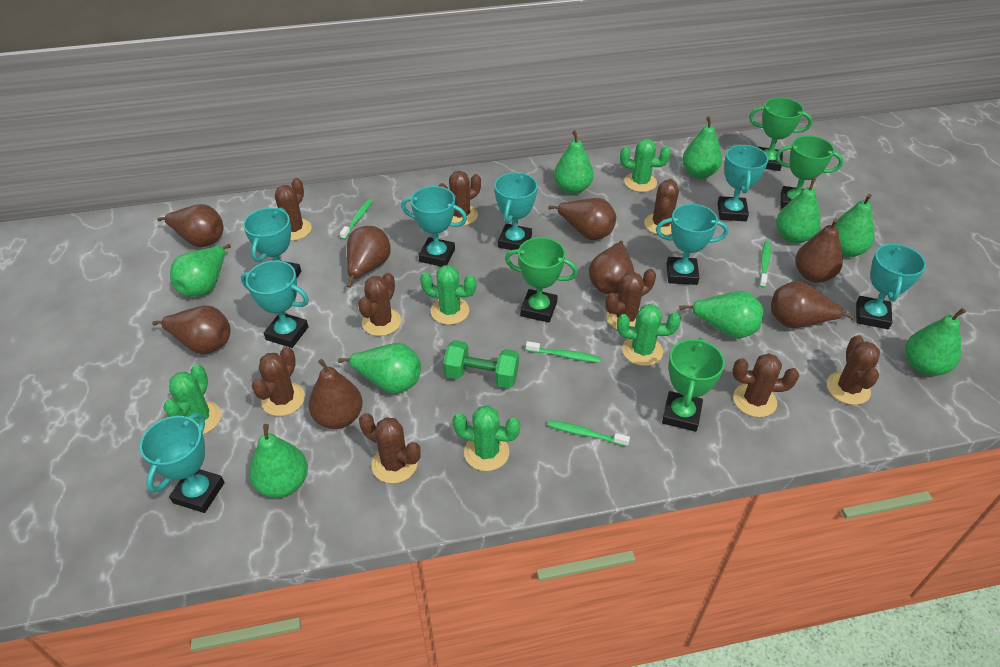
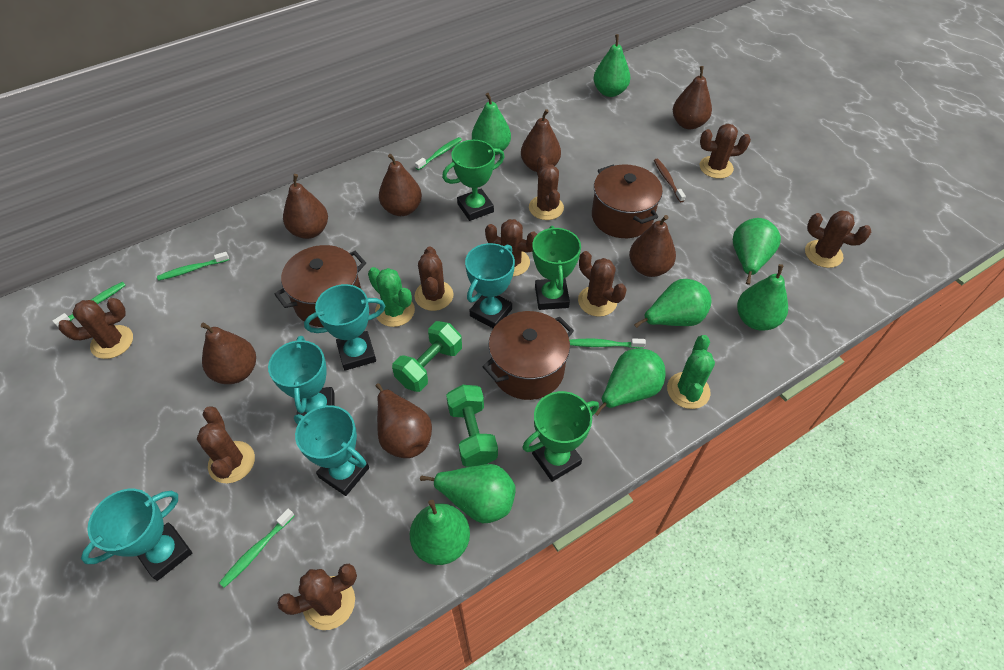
brown pear: 8 -> 7
brown pot: 0 -> 3
brown toothbrush: 0 -> 1
green cactus: 5 -> 2
green dumbbell: 1 -> 2
green pear: 9 -> 8
green toothbrush: 4 -> 5
green trophy: 4 -> 3
turquoise trophy: 8 -> 5

